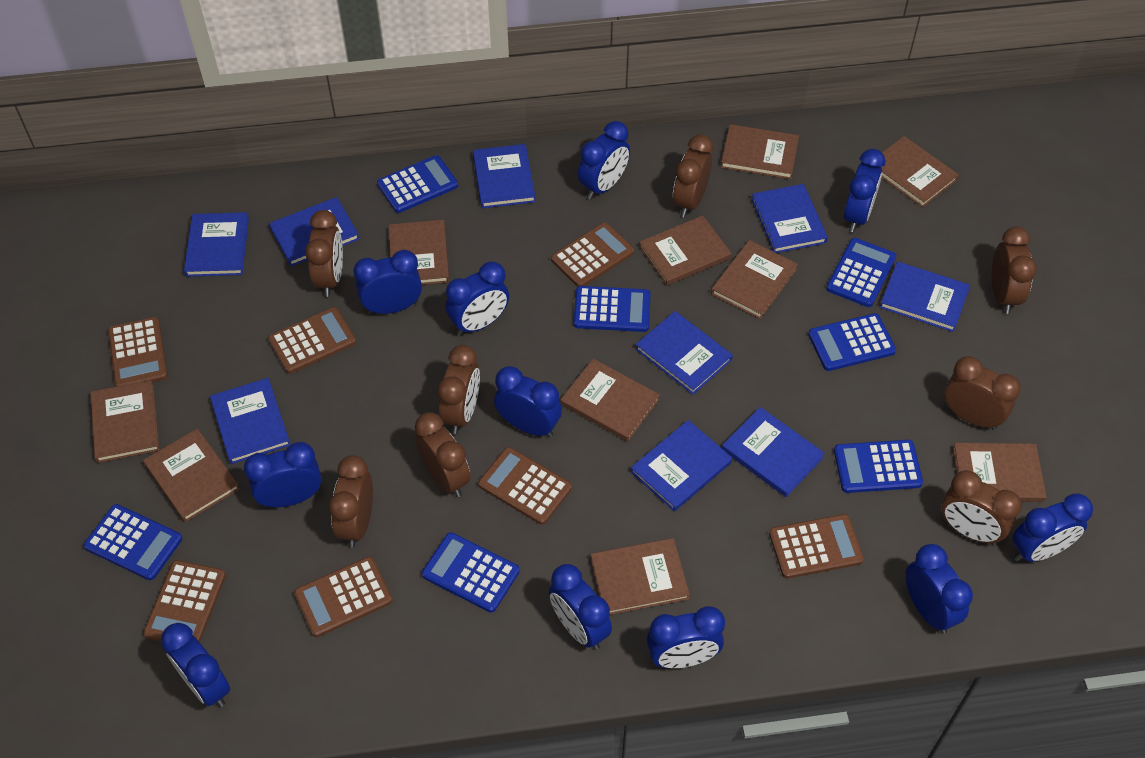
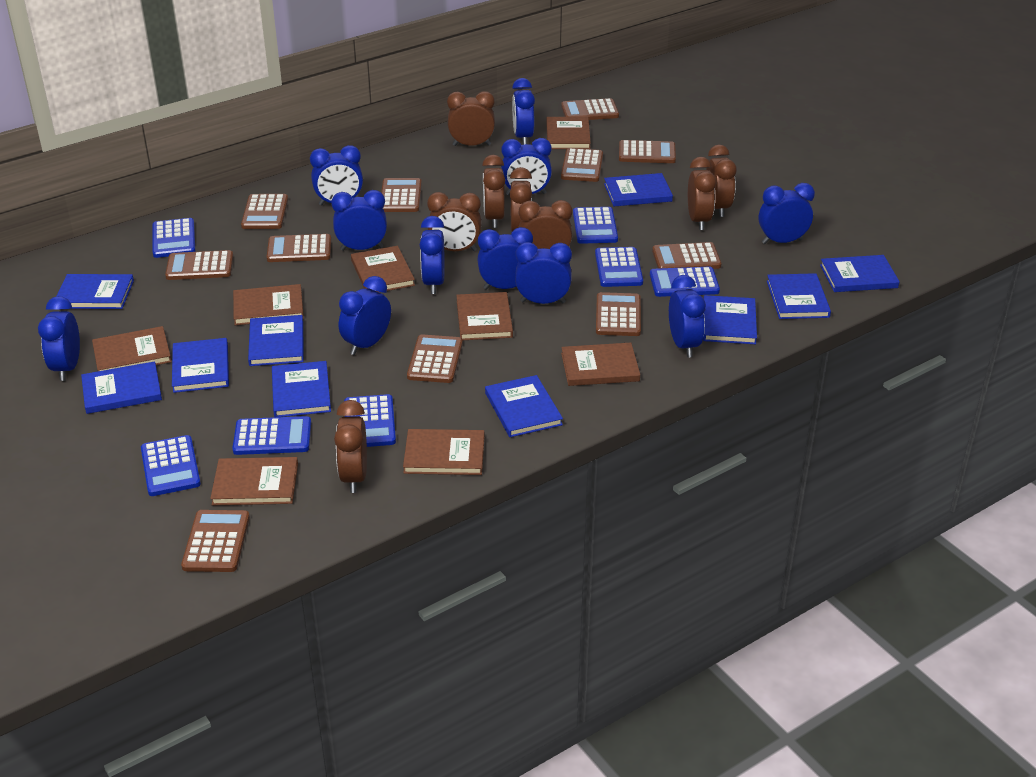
blue book: 9 -> 10
brown book: 10 -> 8
brown calculator: 7 -> 11

